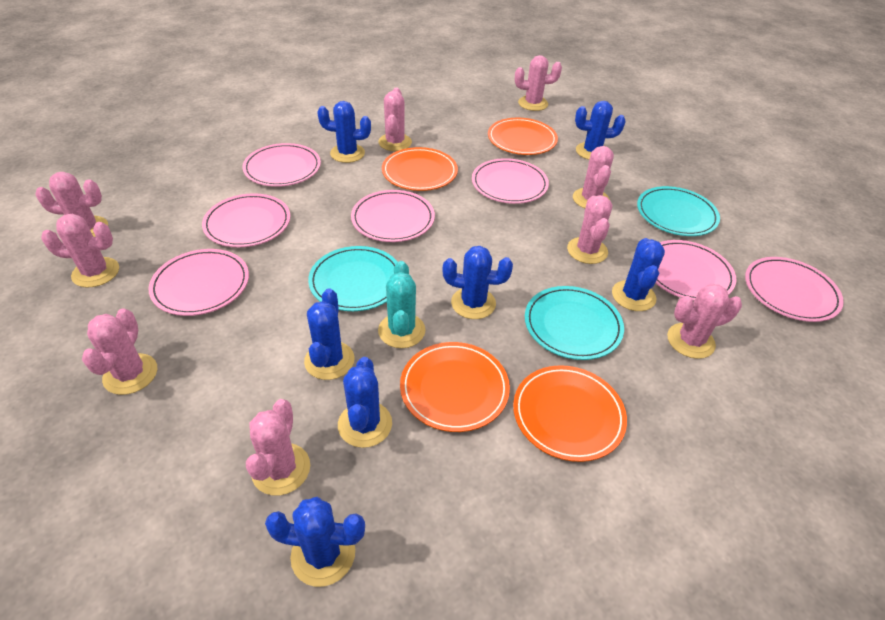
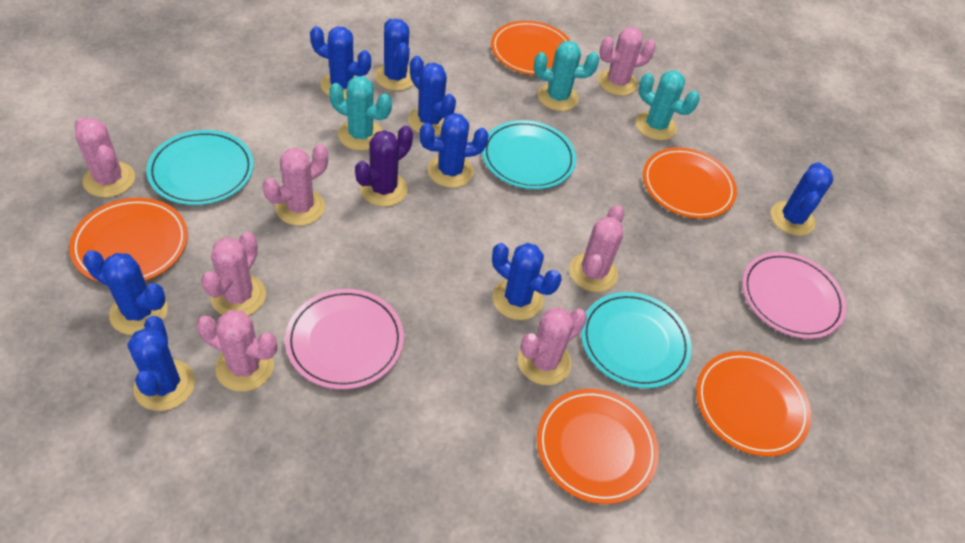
blue cactus: 7 -> 8
orange plate: 4 -> 5
pink cactus: 9 -> 7
pink plate: 7 -> 2
purple cactus: 0 -> 1
turquoise cactus: 1 -> 3

